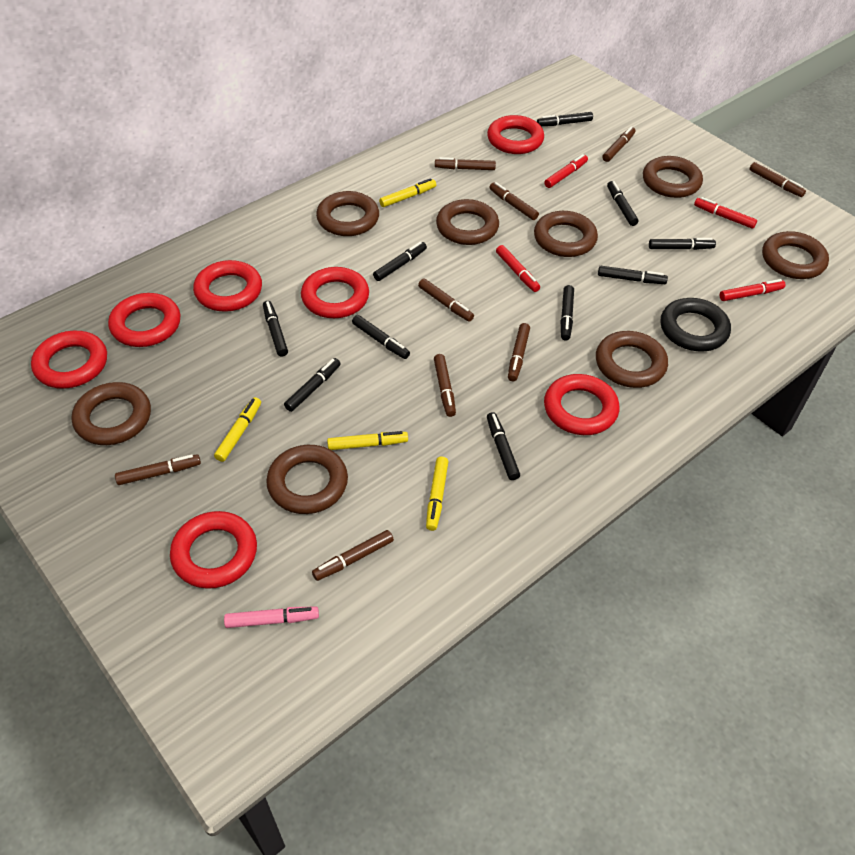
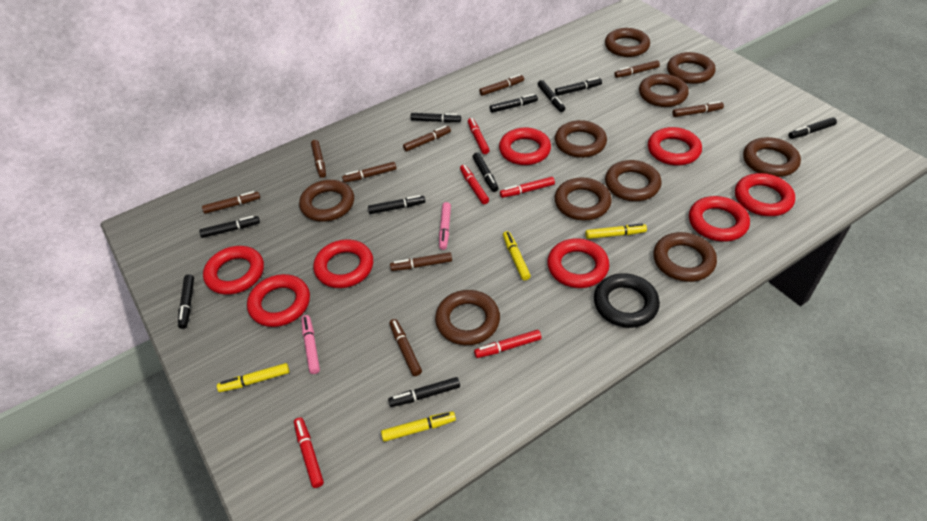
brown ring: 8 -> 10
pink marker: 1 -> 2
red marker: 4 -> 5
red ring: 7 -> 8

